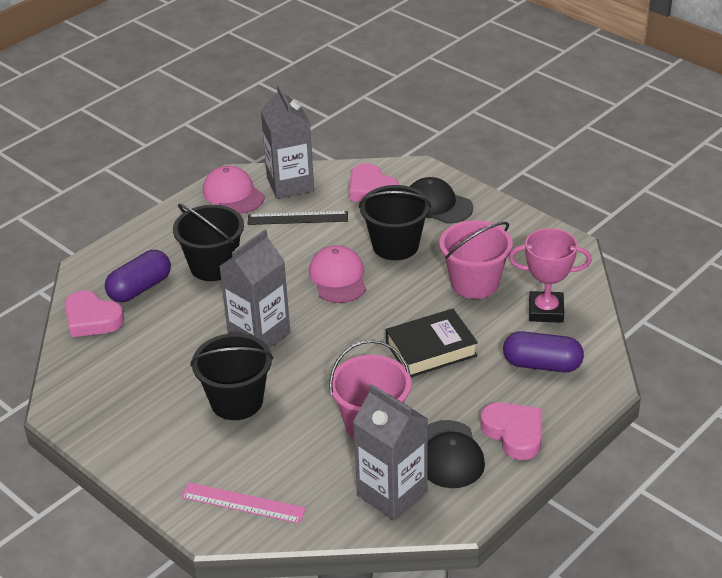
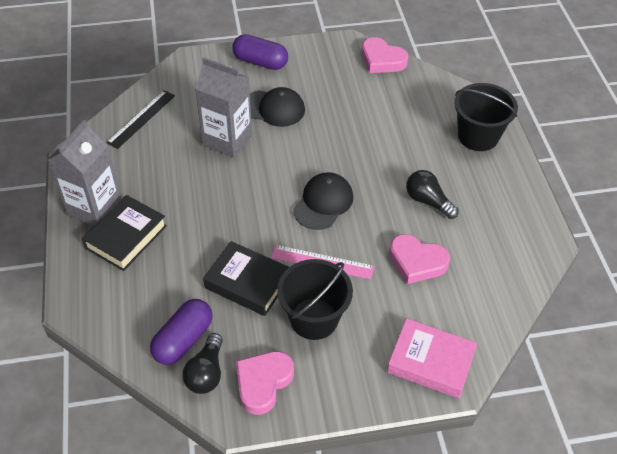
black book: 1 -> 2
black bucket: 3 -> 2
black light bulb: 0 -> 2
grey carton: 3 -> 2
pink book: 0 -> 1
pink bucket: 2 -> 0
pink cap: 2 -> 0
pink trophy: 1 -> 0

